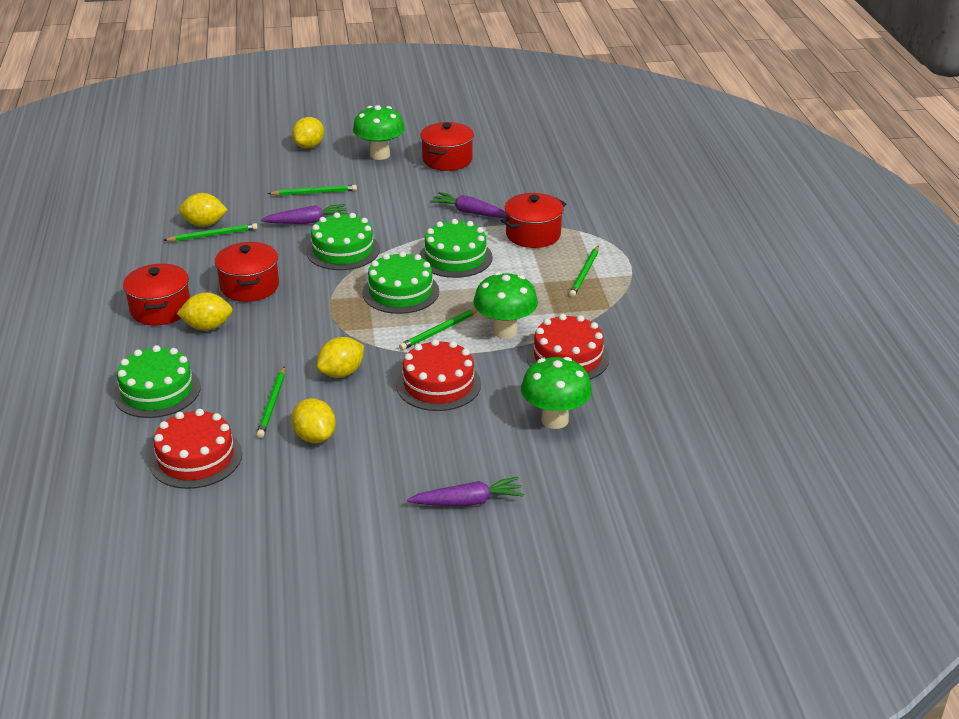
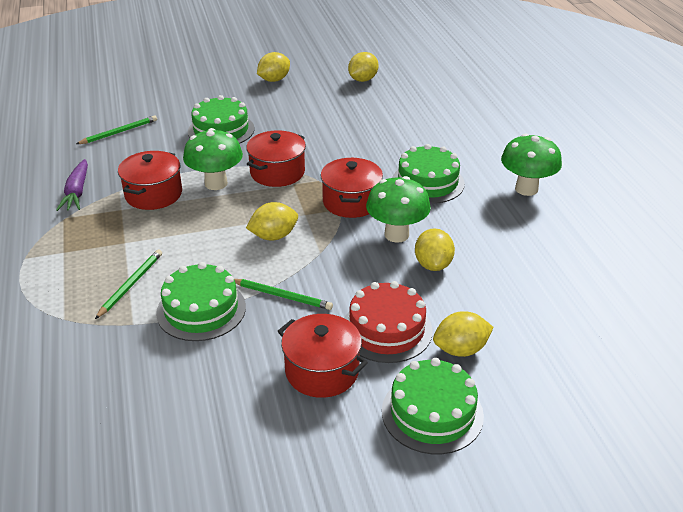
green pencil: 5 -> 3
purple carrot: 3 -> 1
red cake: 3 -> 1

